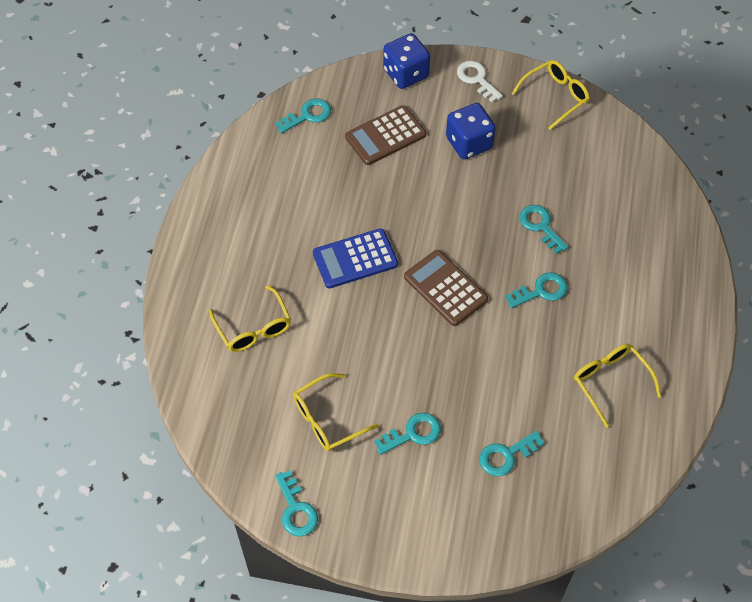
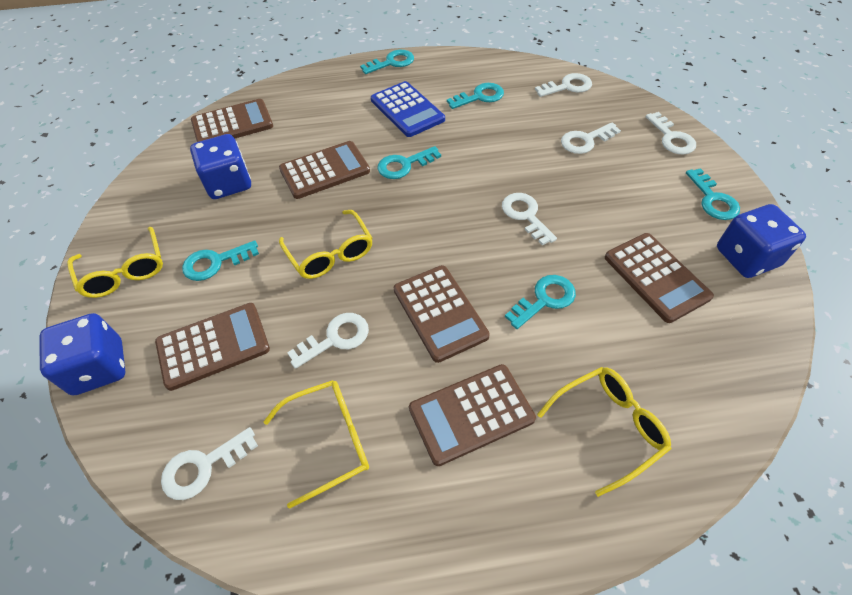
blue dice: 2 -> 3
brown calculator: 2 -> 6
white key: 1 -> 6

